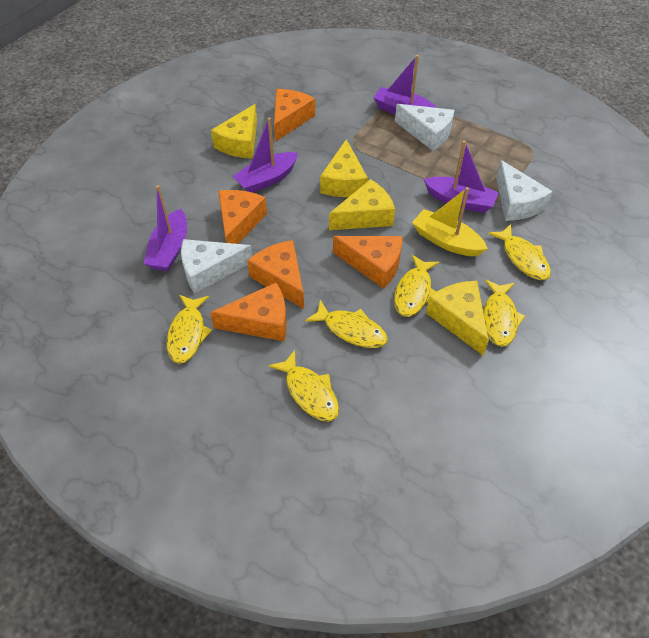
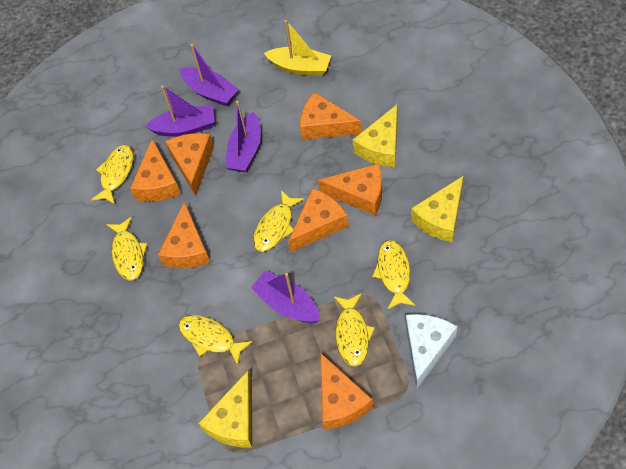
orange cheese: 5 -> 7
white cheese: 3 -> 1
yellow cheese: 4 -> 3

